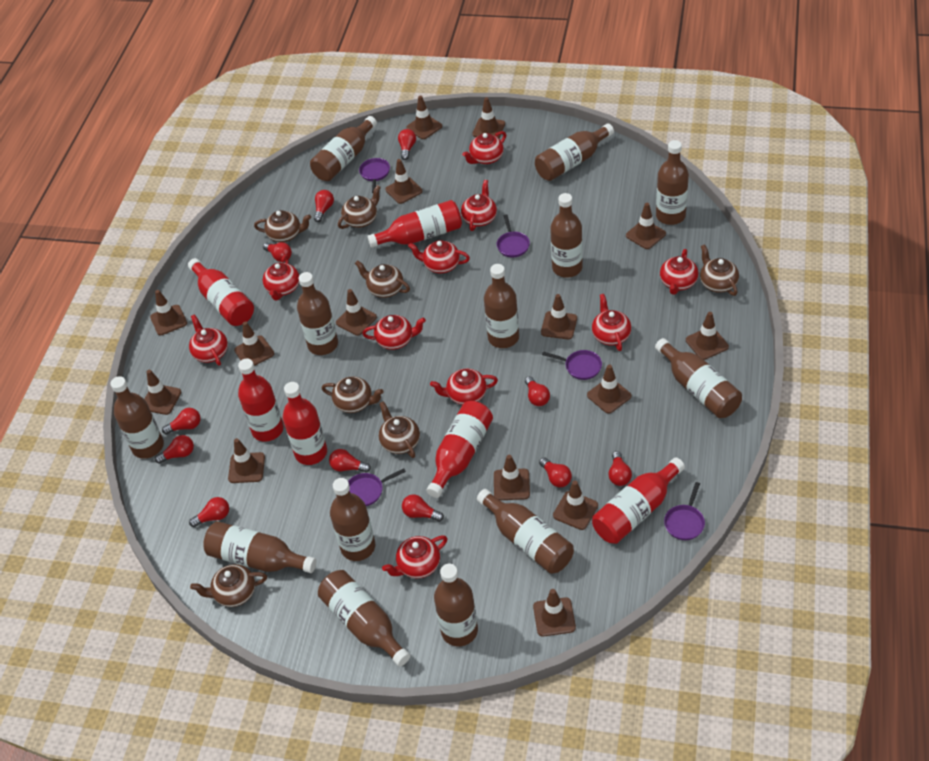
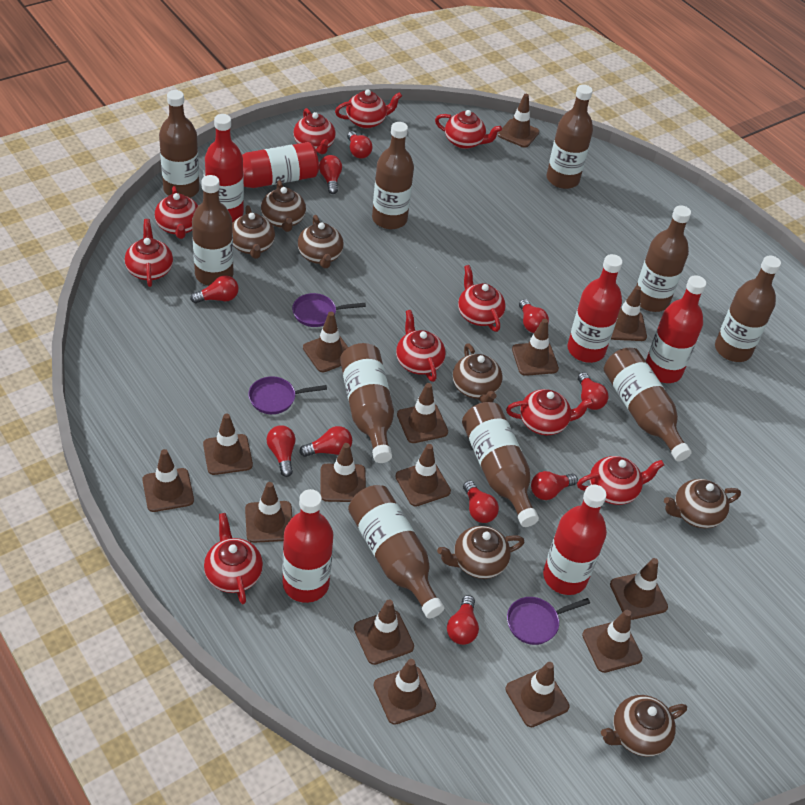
brown bottle: 13 -> 10
purple pan: 5 -> 3
red light bulb: 11 -> 10

